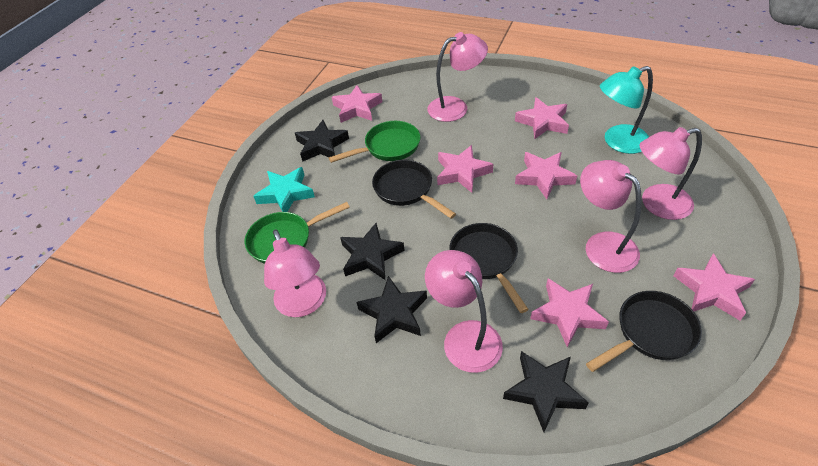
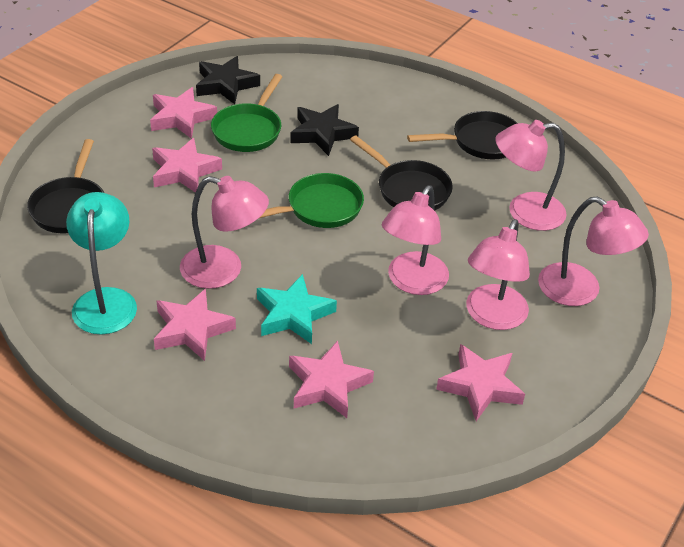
black star: 4 -> 2
pink star: 6 -> 5

